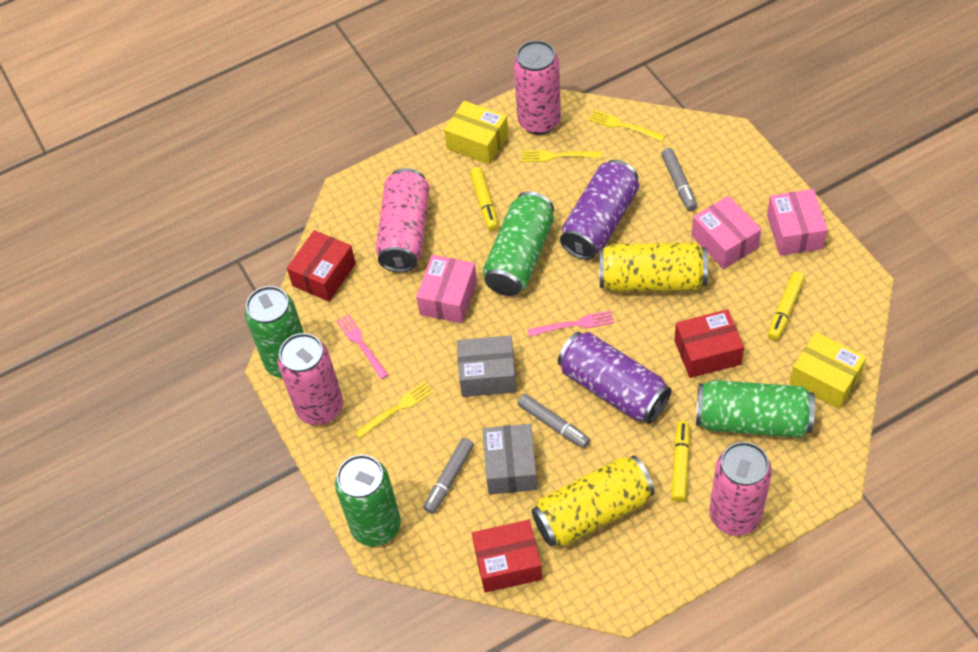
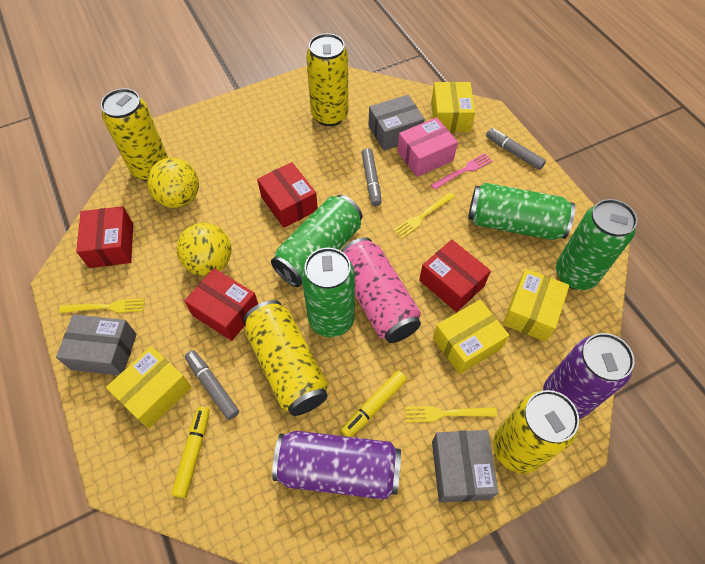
grey box: 2 -> 3
pink box: 3 -> 1
pink can: 4 -> 1
pink fork: 2 -> 1
red box: 3 -> 4
yellow ball: 0 -> 2
yellow box: 2 -> 4
yellow can: 2 -> 4
yellow marker: 3 -> 2

